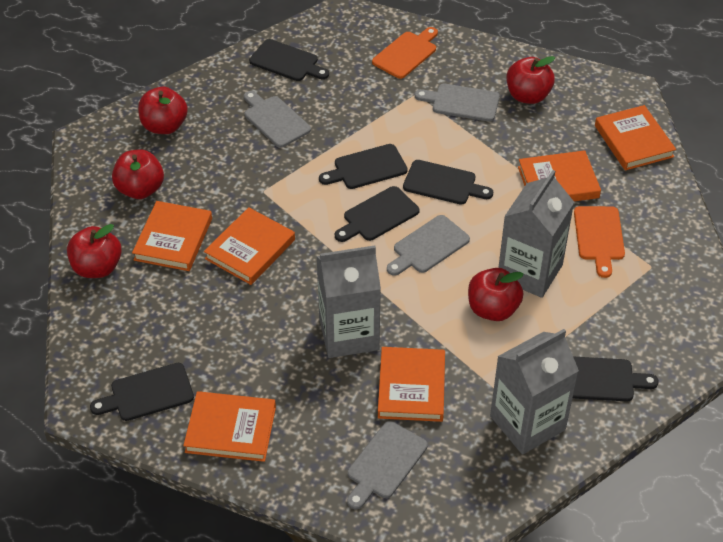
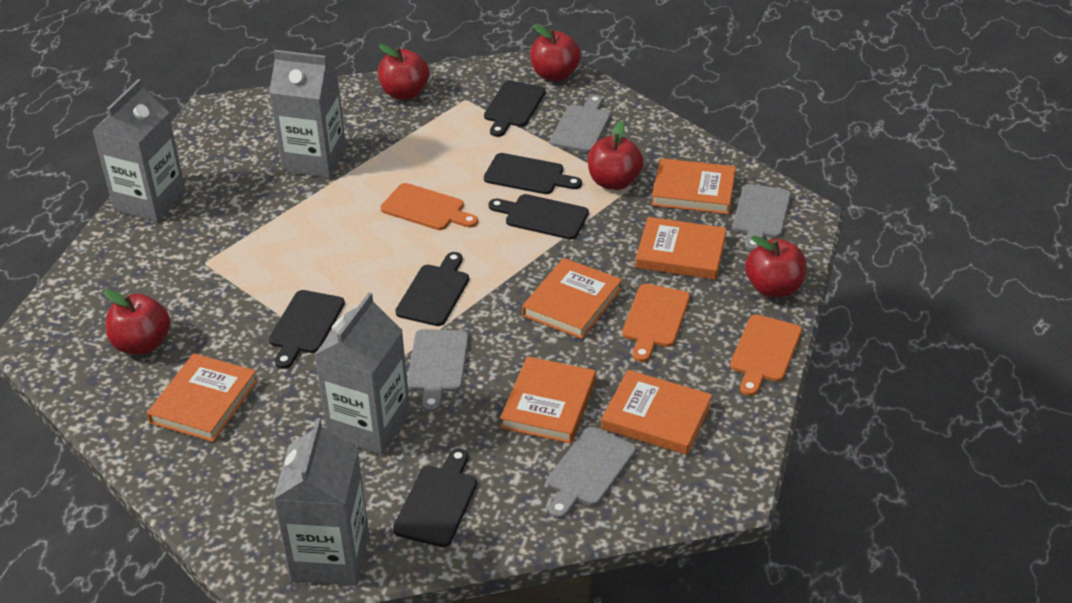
grey carton: 3 -> 4
orange cutting board: 2 -> 3

